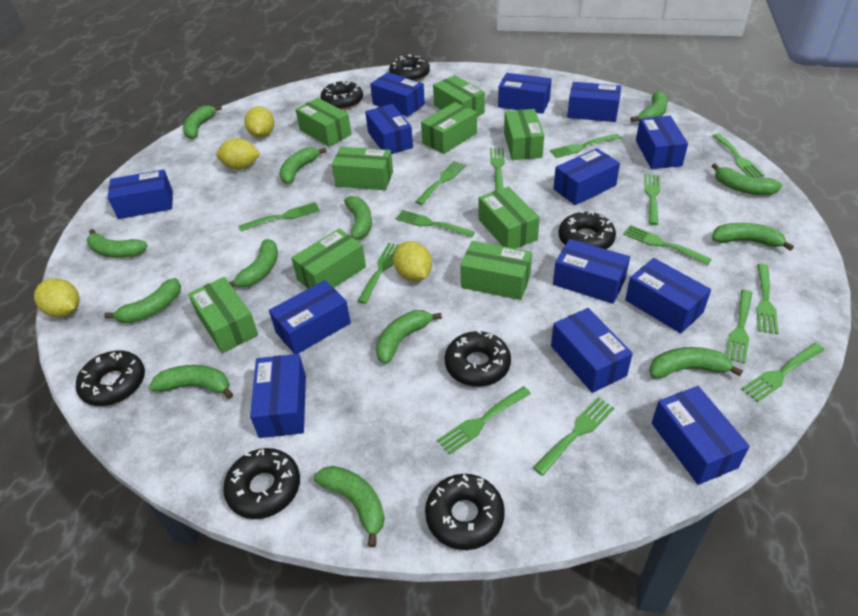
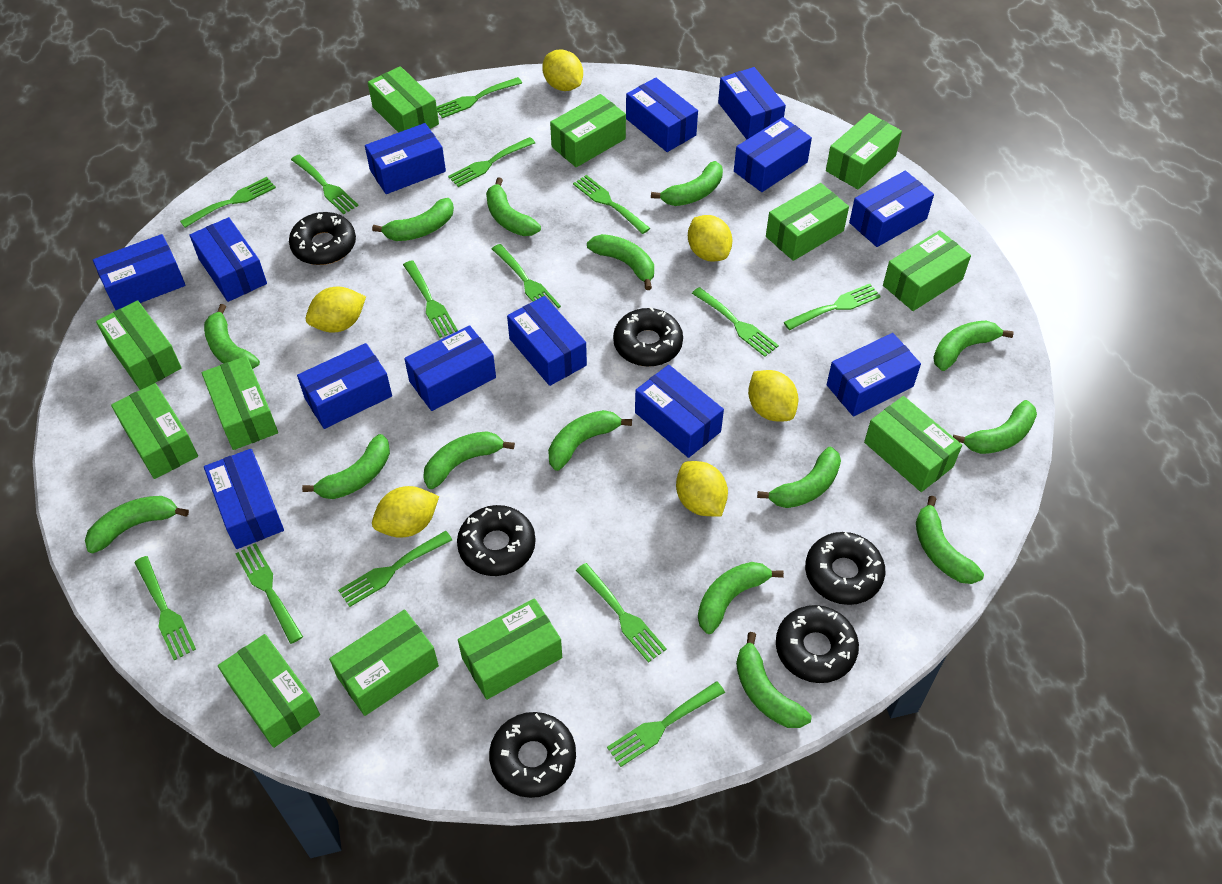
black donut: 7 -> 6
green banana: 13 -> 15
green box: 9 -> 12
yellow lemon: 4 -> 6

